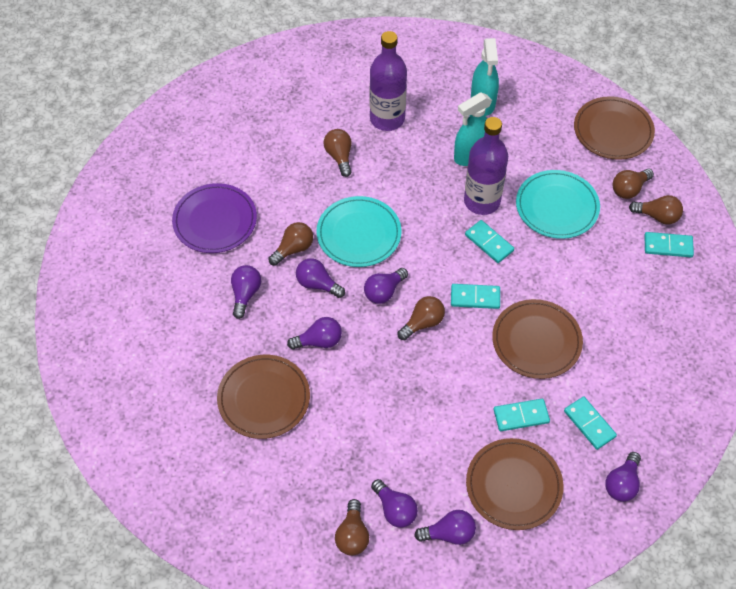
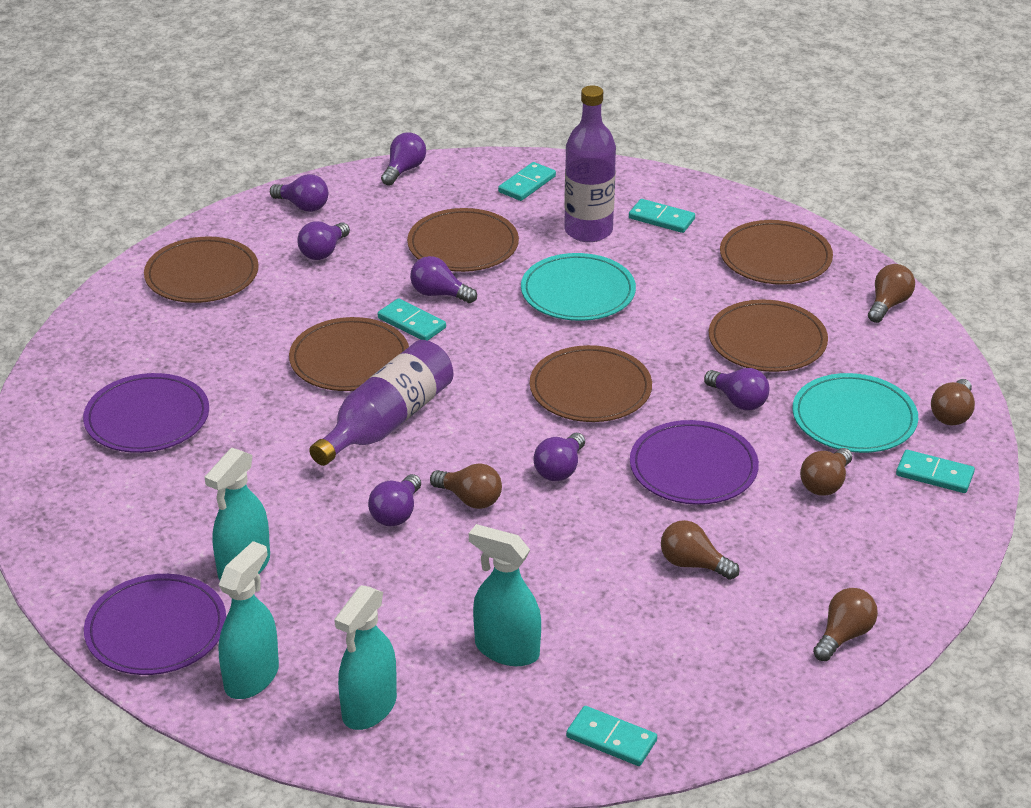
brown plate: 4 -> 6
purple plate: 1 -> 3
turquoise spray bottle: 2 -> 4

